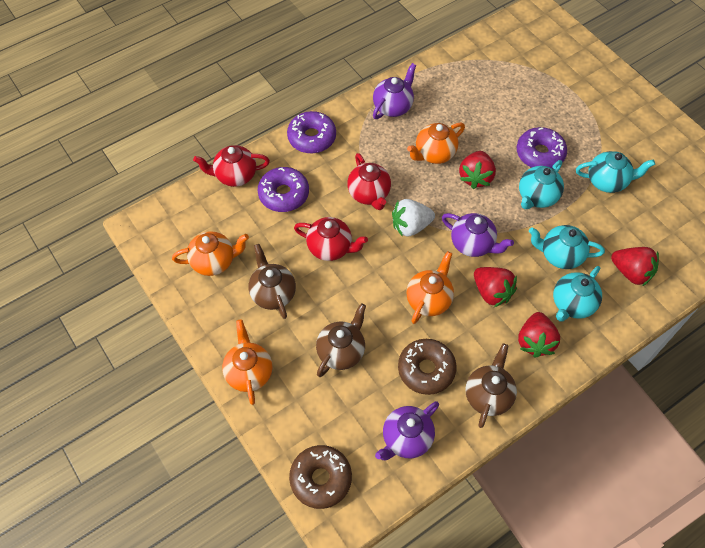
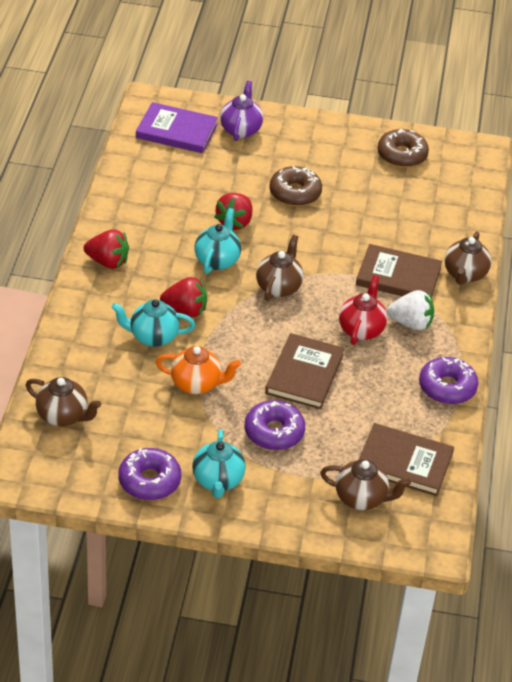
brown book: 0 -> 3
brown teapot: 3 -> 4
orange teapot: 4 -> 1
purple book: 0 -> 1
purple teapot: 3 -> 1
red strawberry: 4 -> 3
red teapot: 3 -> 1
turquoise teapot: 4 -> 3

